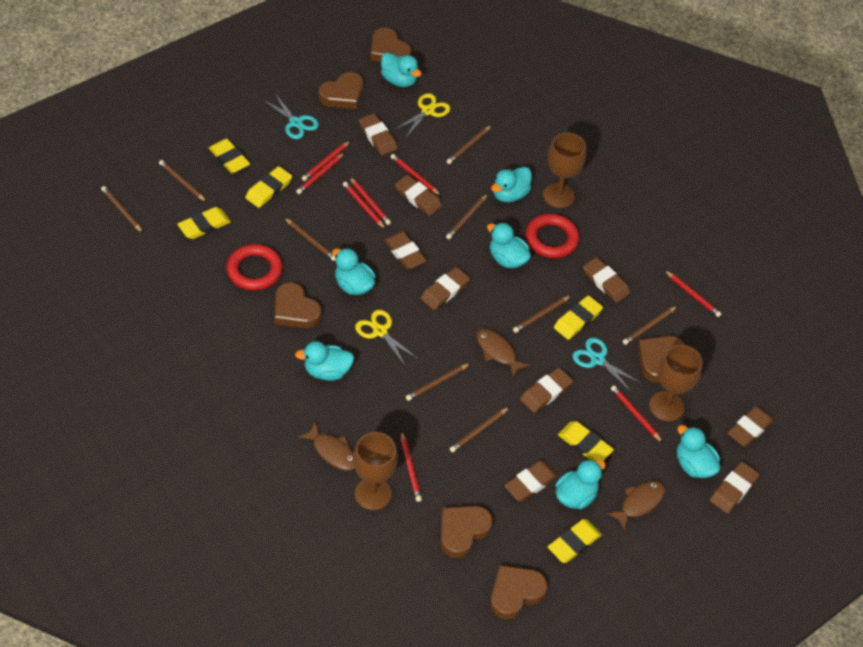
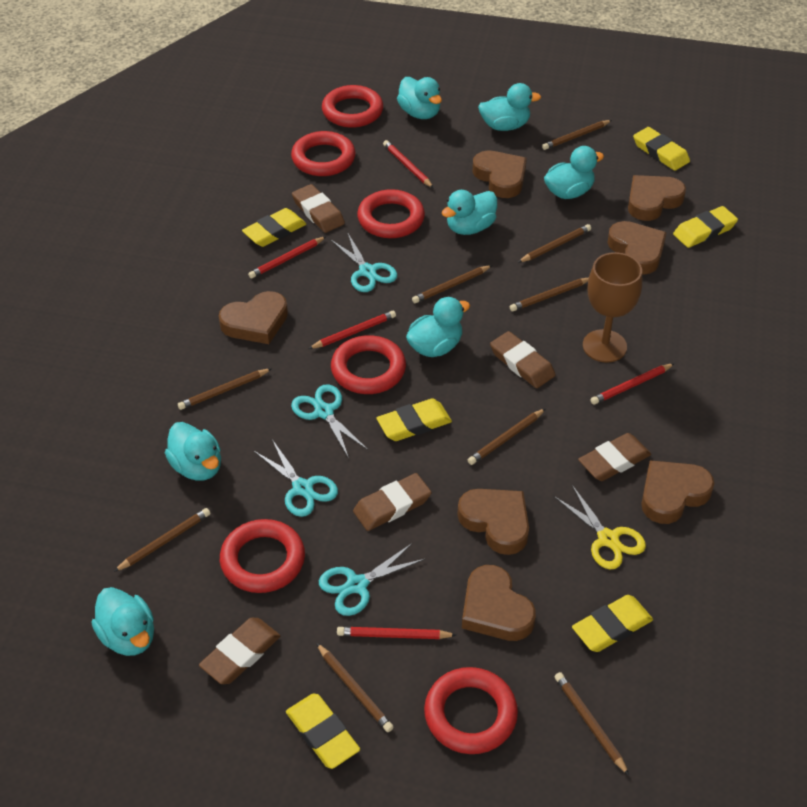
brown eraser: 9 -> 5
brown fish: 3 -> 0
brown goblet: 3 -> 1
brown heart: 6 -> 7
red pencil: 8 -> 5
red ring: 2 -> 6
turquoise scissors: 2 -> 4
yellow scissors: 2 -> 1

